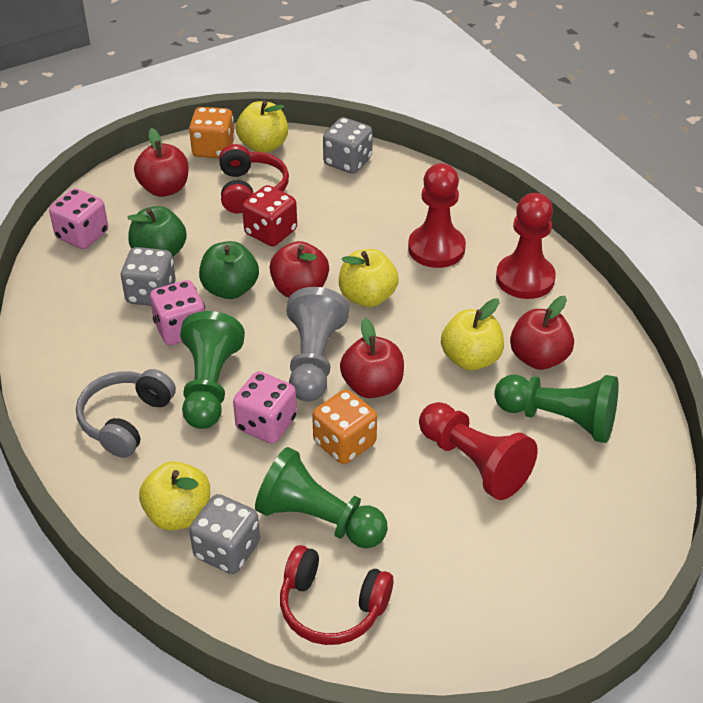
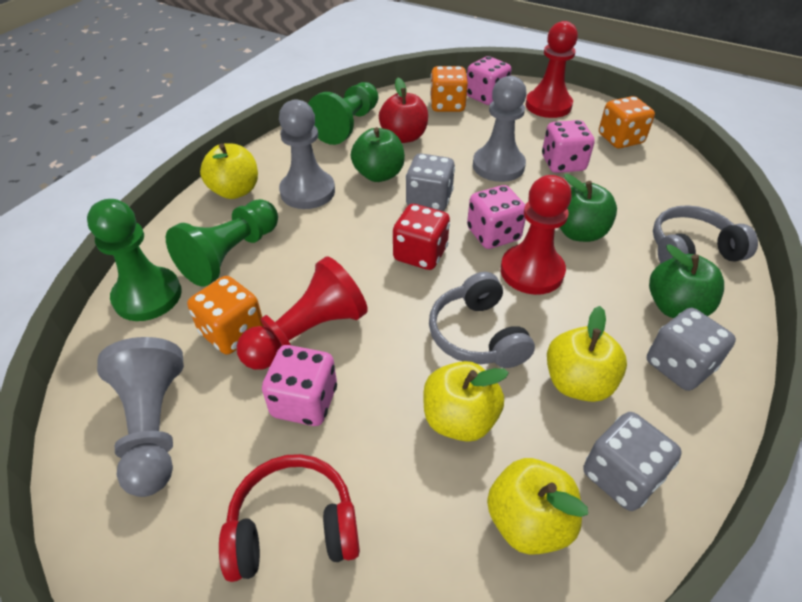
green apple: 2 -> 3
grey headphones: 1 -> 2
grey pawn: 1 -> 3
orange dice: 2 -> 3
pink dice: 3 -> 4
red apple: 4 -> 1
red headphones: 2 -> 1

